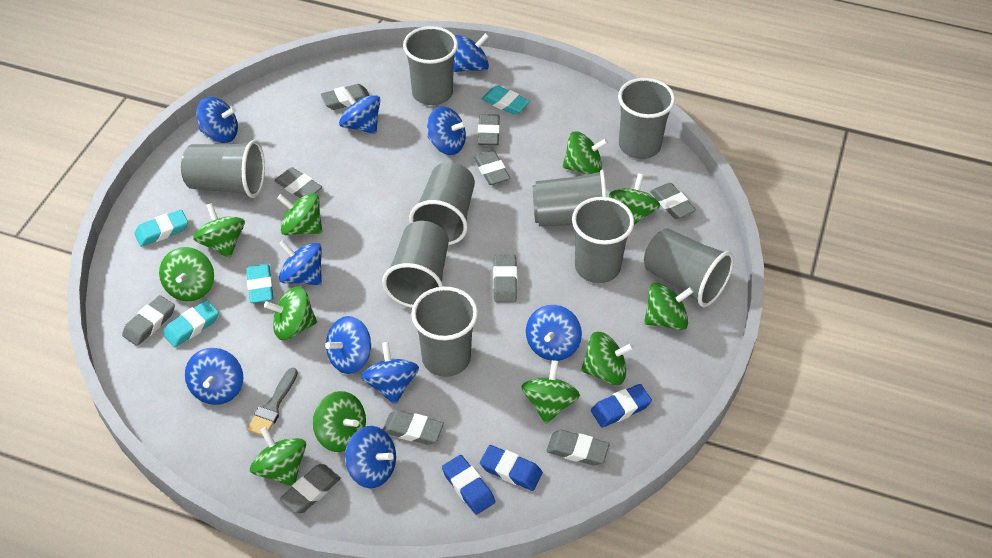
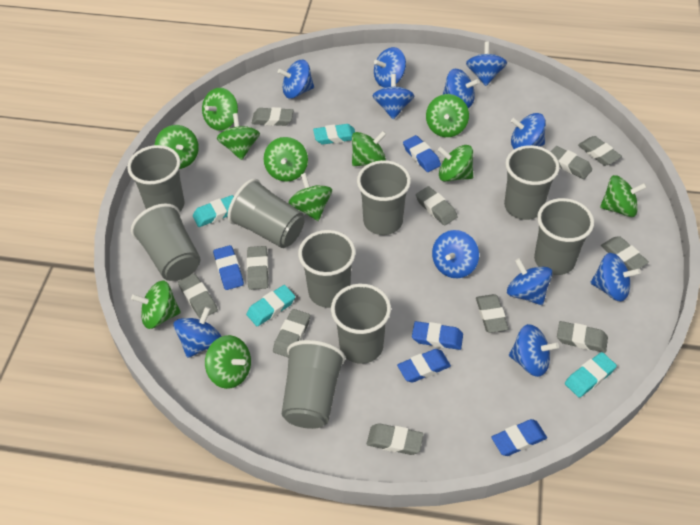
blue eraser: 3 -> 5
blue spinning top: 10 -> 11
grey brush: 1 -> 0
grey eraser: 10 -> 11

